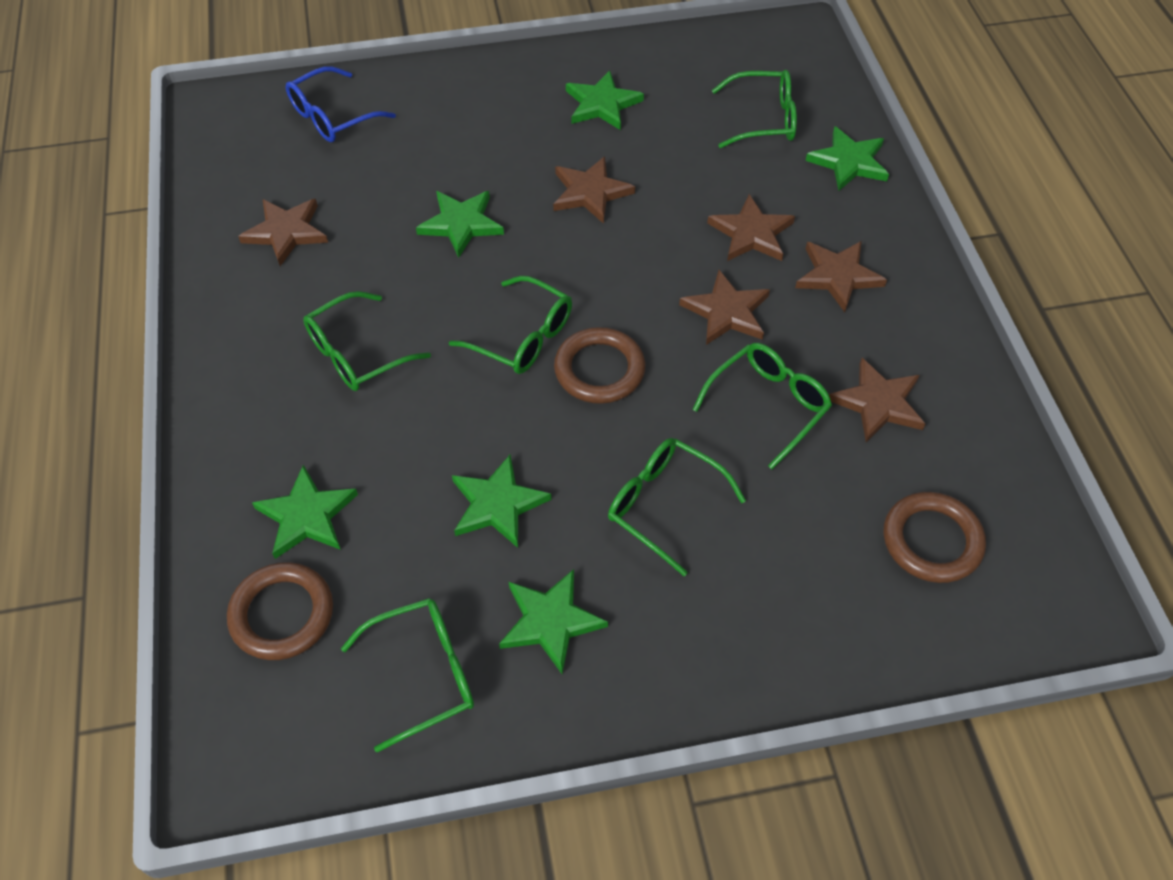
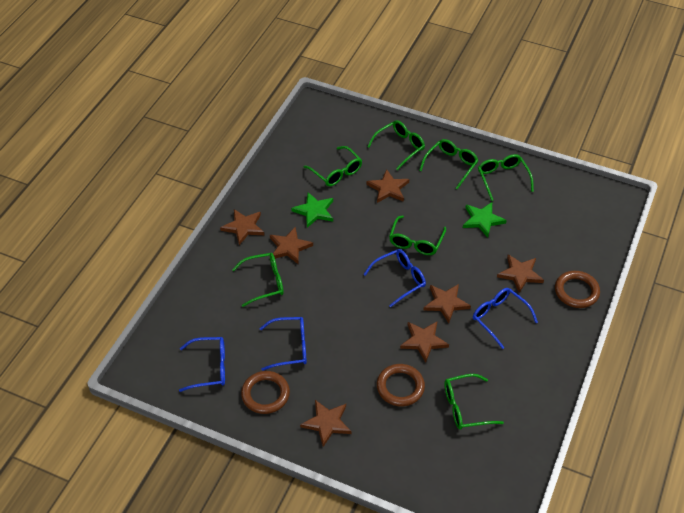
blue glasses: 1 -> 4
brown star: 6 -> 7
green glasses: 6 -> 7
green star: 6 -> 2

